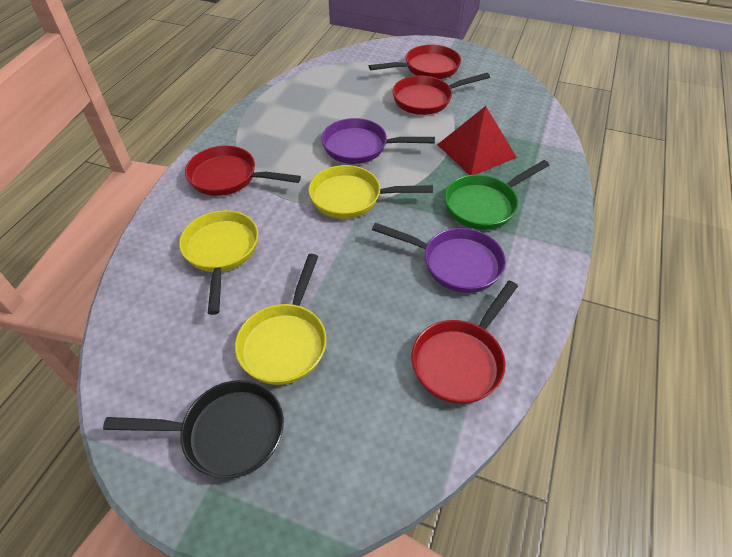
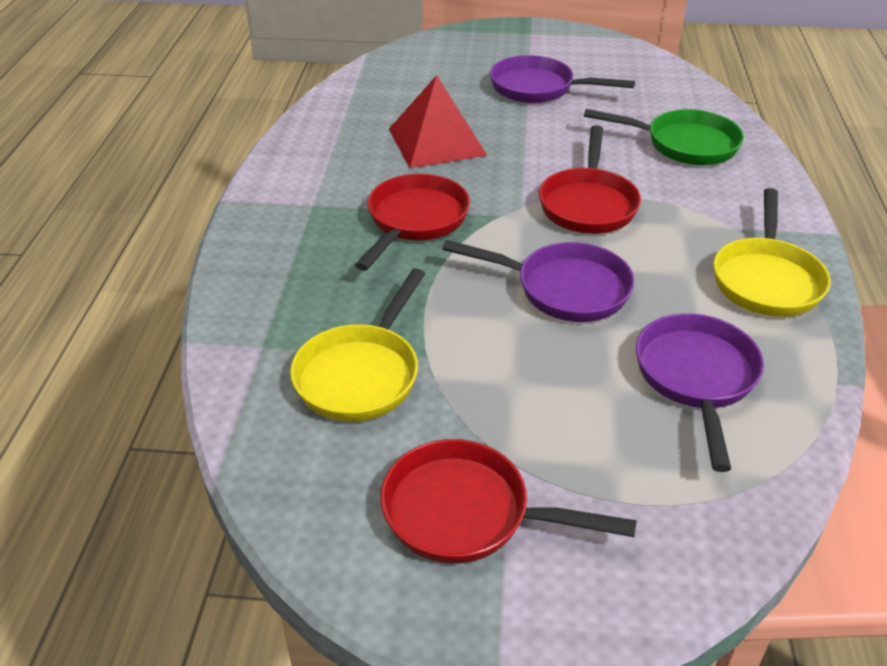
black pan: 1 -> 0
purple pan: 2 -> 3
red pan: 4 -> 3
yellow pan: 3 -> 2

